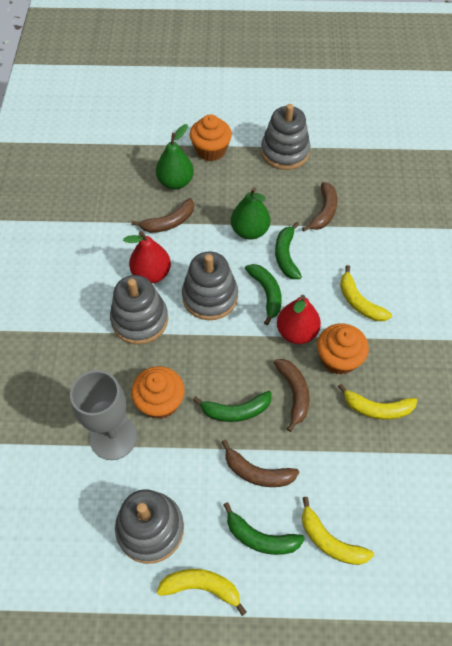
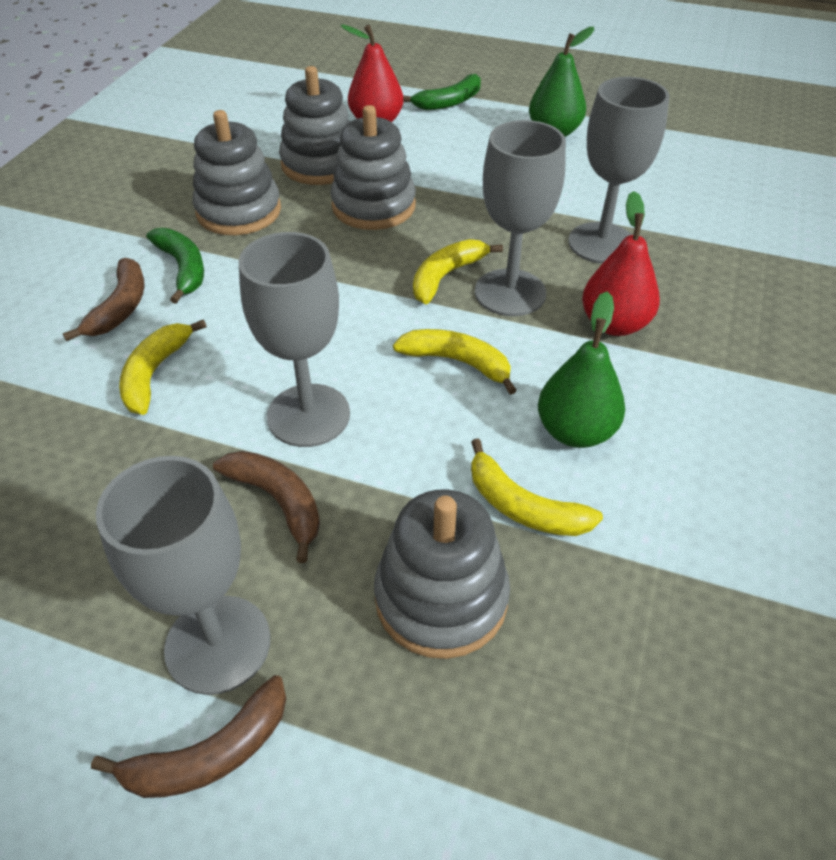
brown banana: 4 -> 3
green banana: 4 -> 2
grey goblet: 1 -> 4
orange cupcake: 3 -> 0

